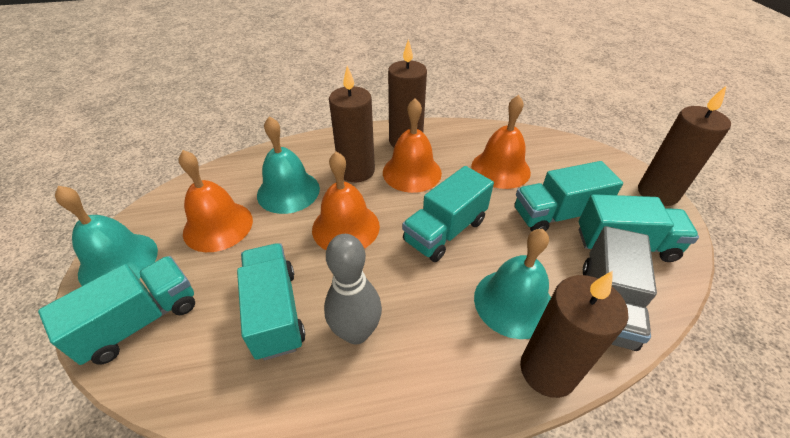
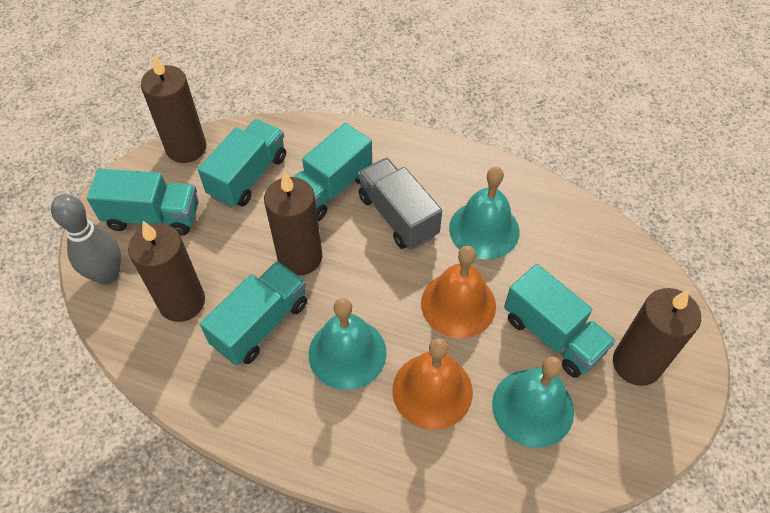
orange bell: 4 -> 2

